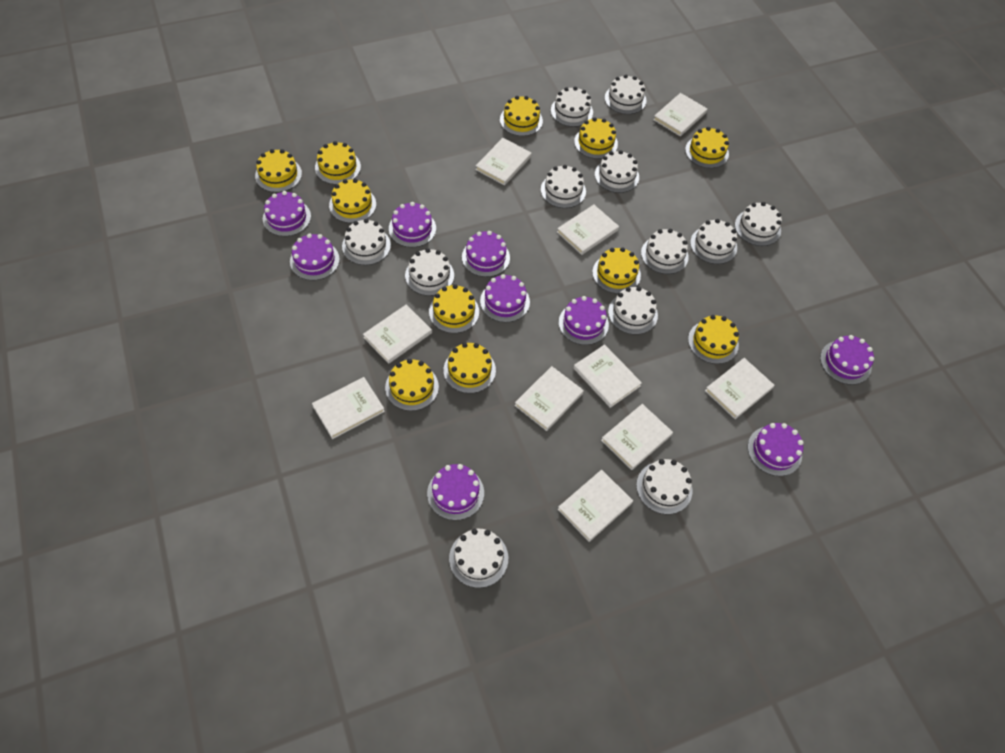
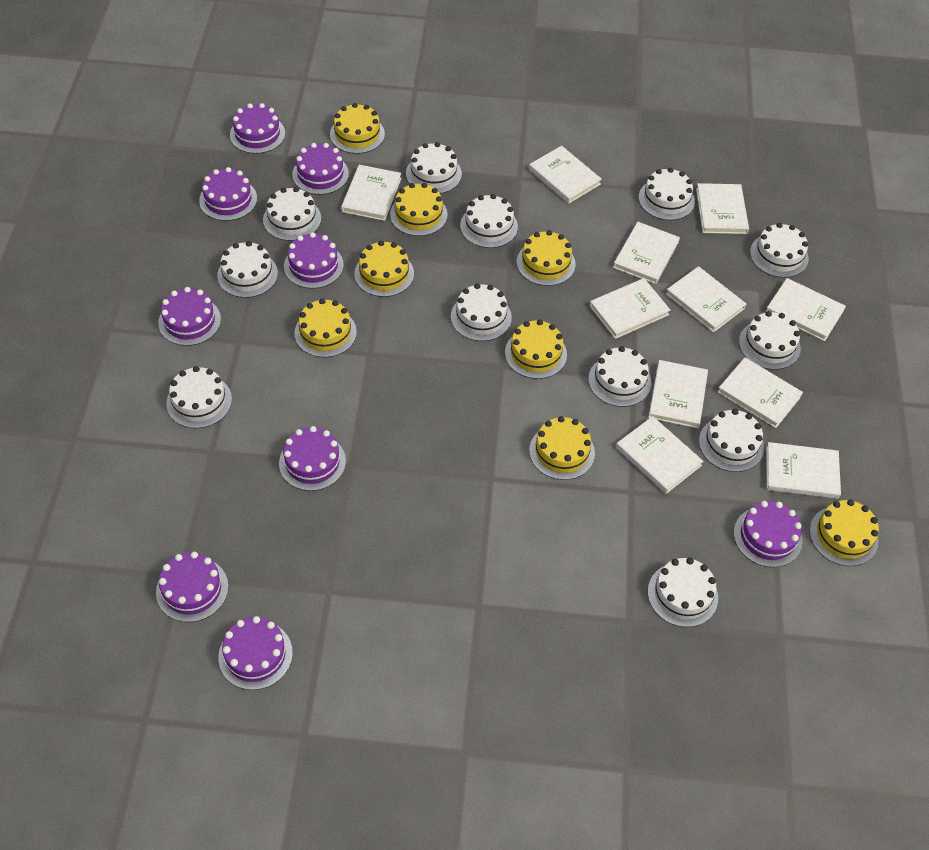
white book: 10 -> 11
yellow cake: 11 -> 8

